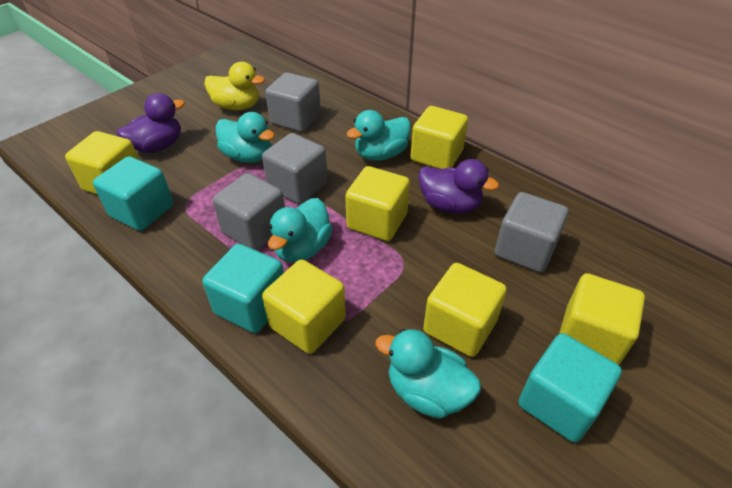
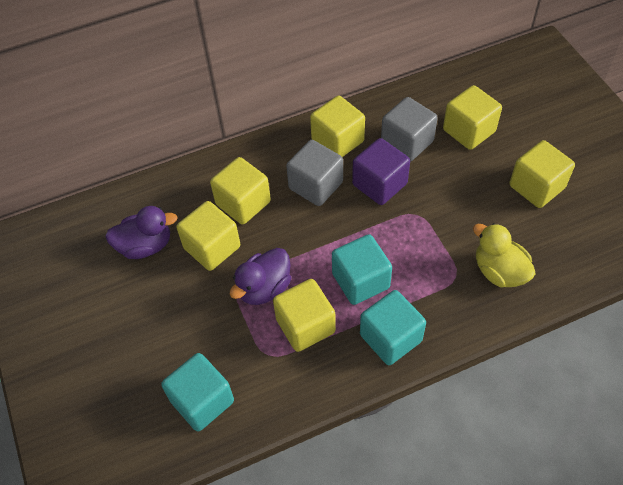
grey cube: 4 -> 2
purple cube: 0 -> 1
turquoise duck: 4 -> 0

